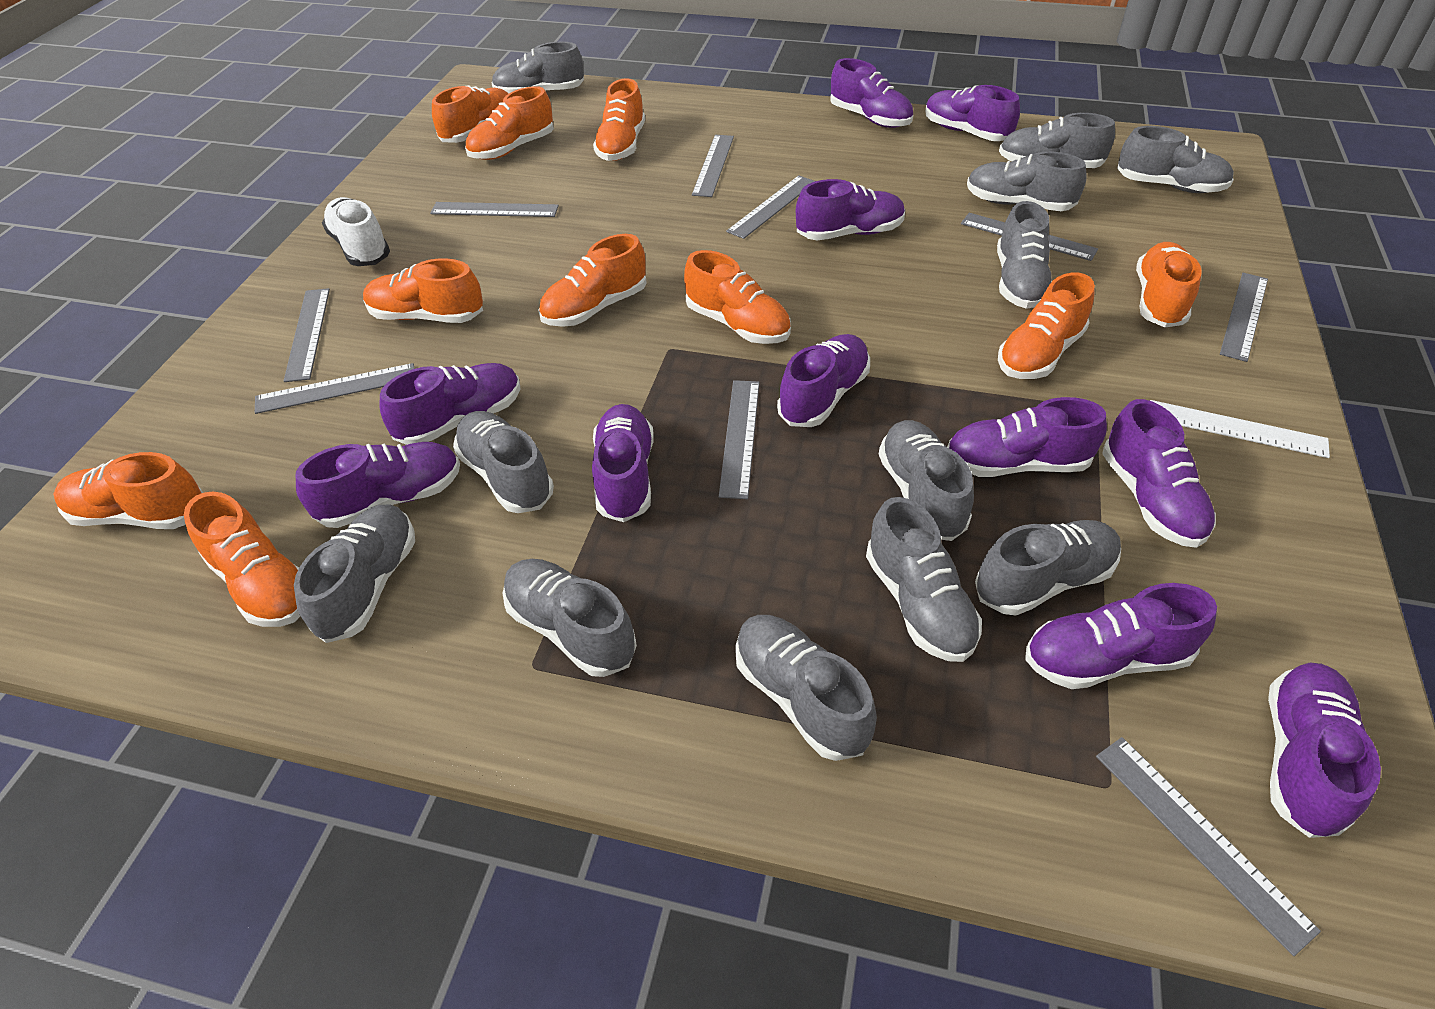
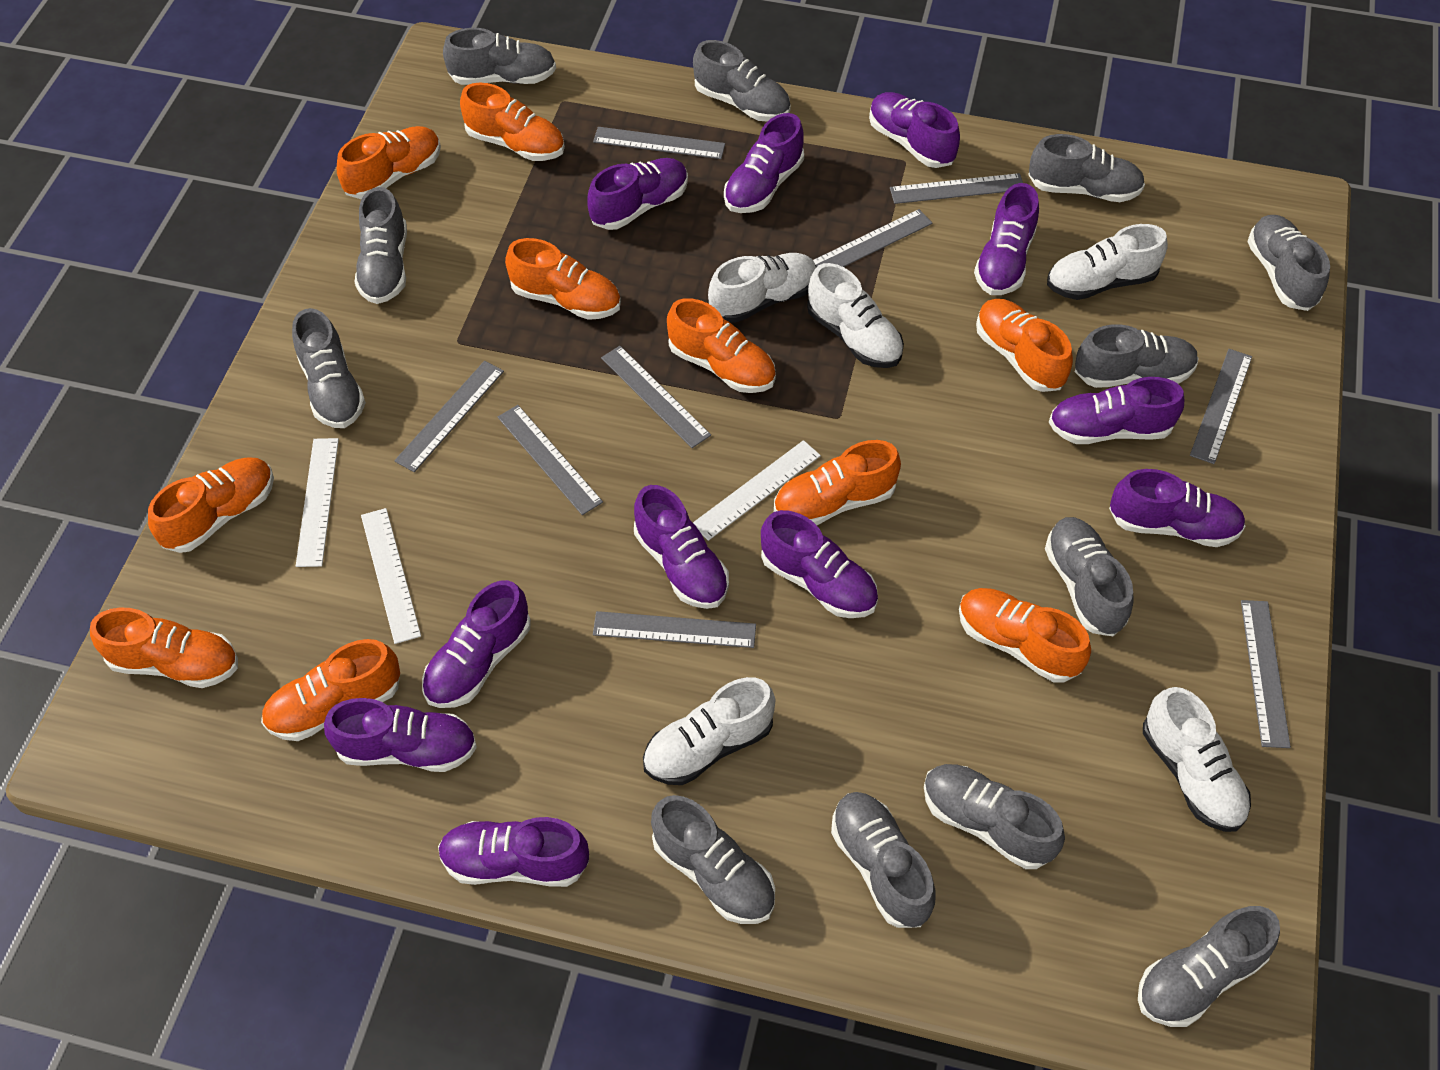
white ruler: 1 -> 3
white shoe: 1 -> 5

